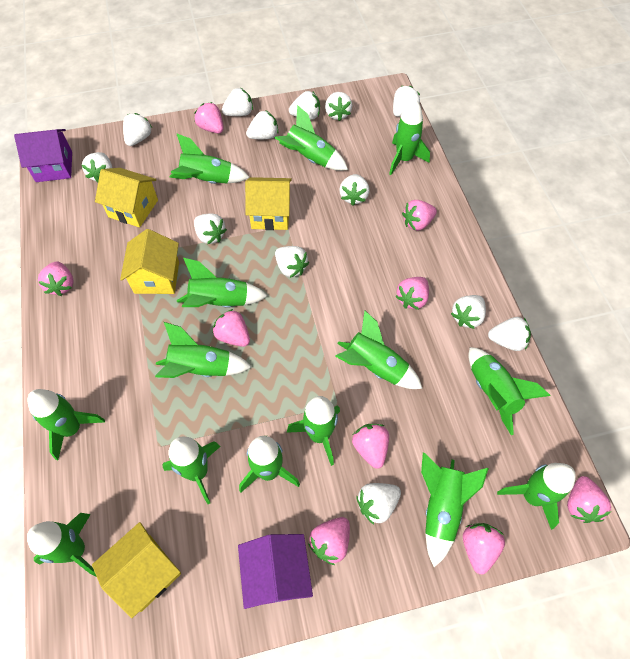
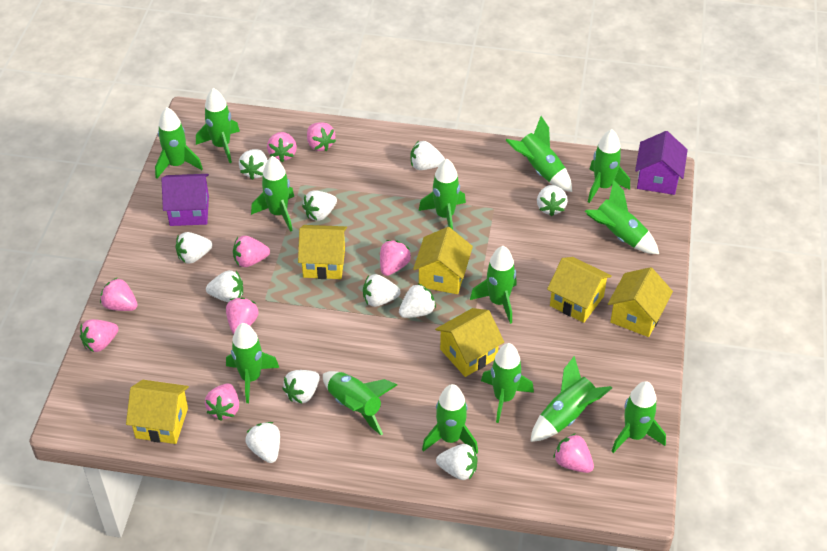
white strawberry: 13 -> 11
yellow house: 4 -> 6

